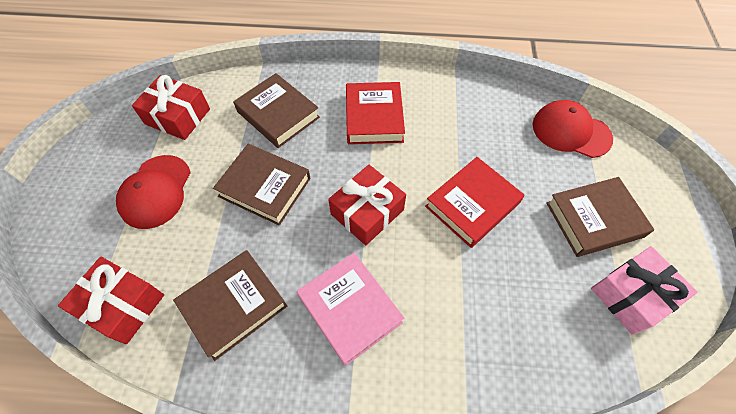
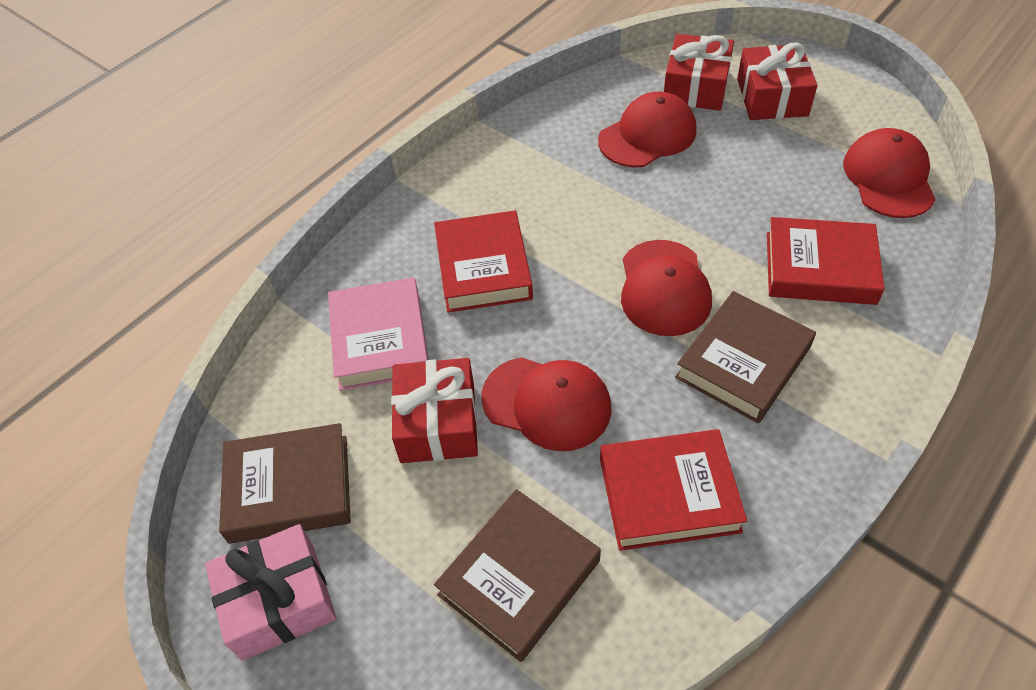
brown book: 4 -> 3
red book: 2 -> 3
red cap: 2 -> 4

